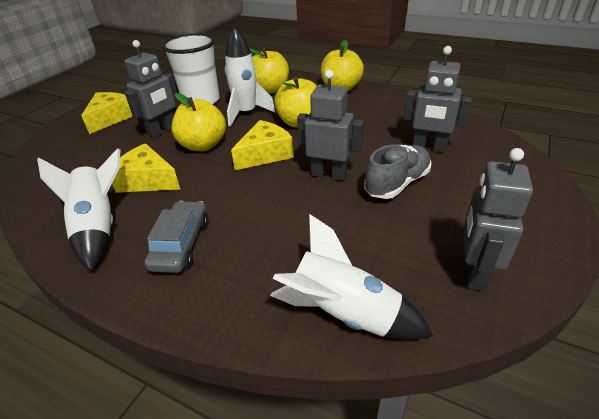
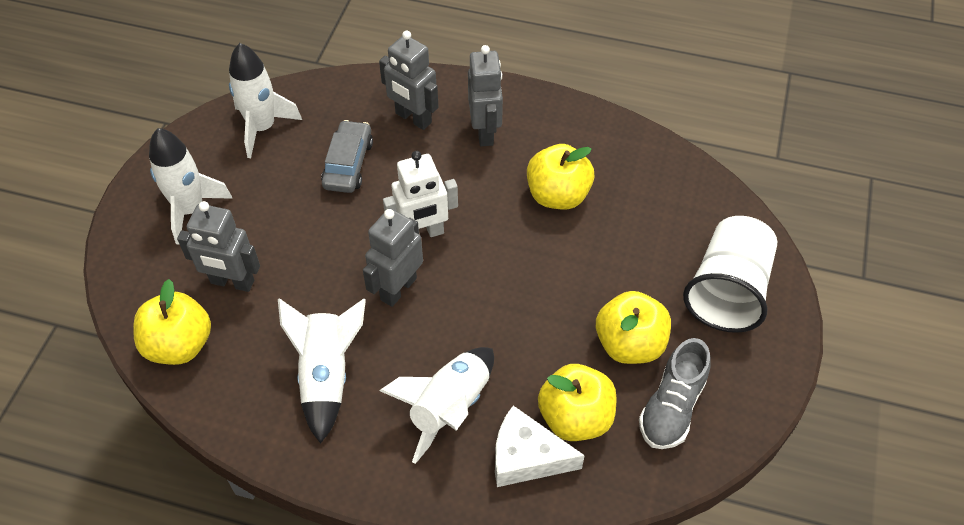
white cheese: 0 -> 1
white robot: 0 -> 1
white rocket: 3 -> 4
yellow cheese: 3 -> 0

